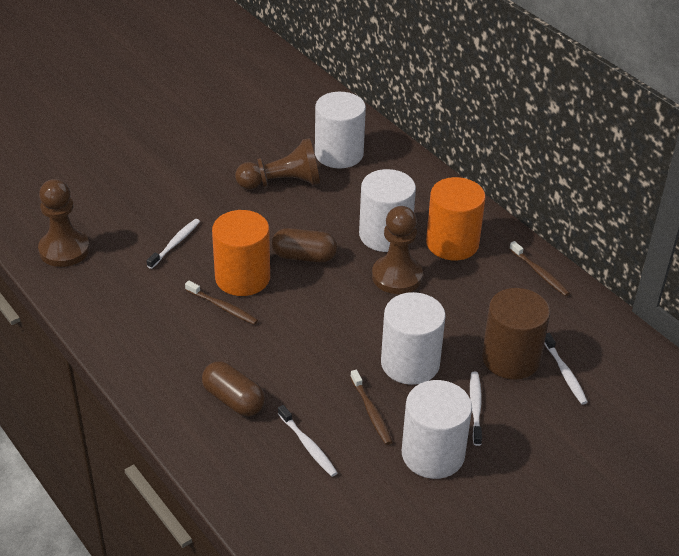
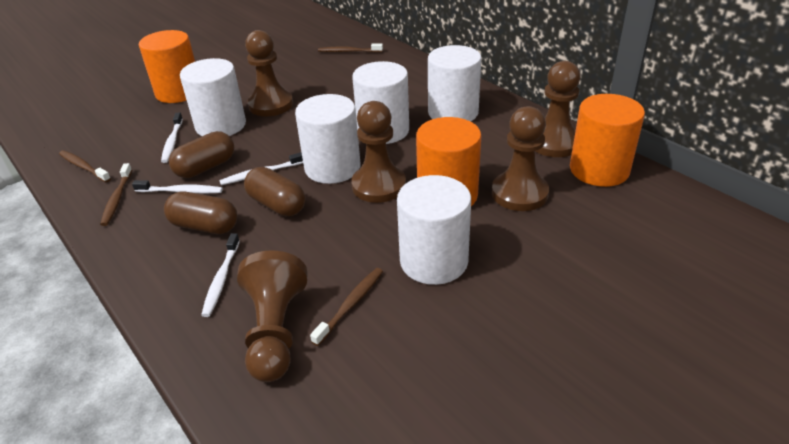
brown capsule: 2 -> 3
brown cylinder: 1 -> 0
brown pawn: 3 -> 5
brown toothbrush: 3 -> 4
orange cylinder: 2 -> 3
white cylinder: 4 -> 5

